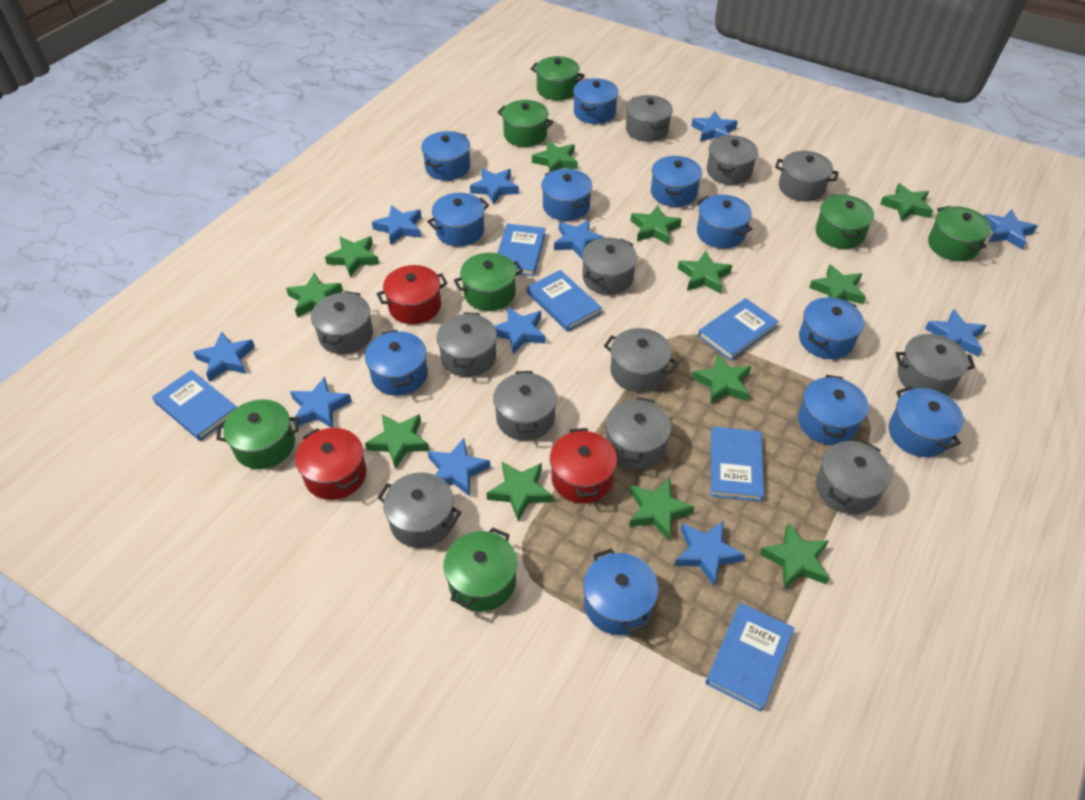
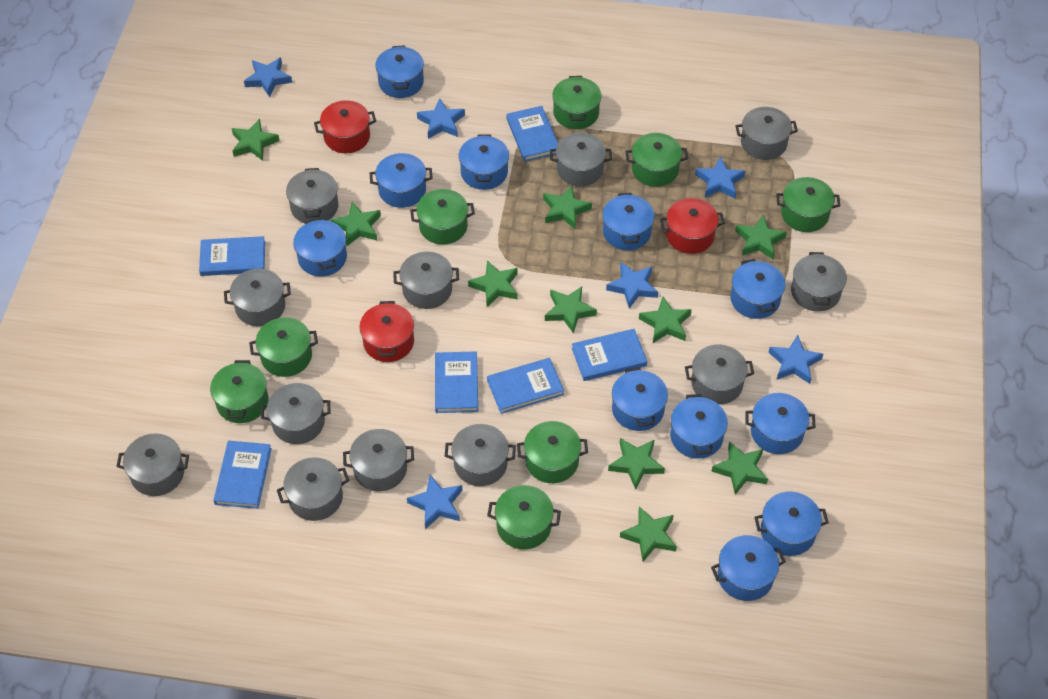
blue star: 11 -> 6
green pot: 7 -> 8
green star: 12 -> 10

